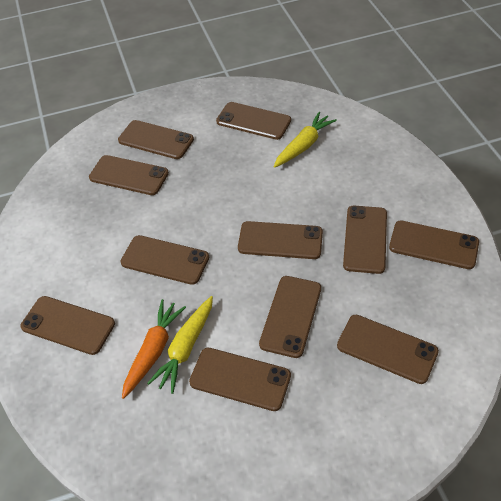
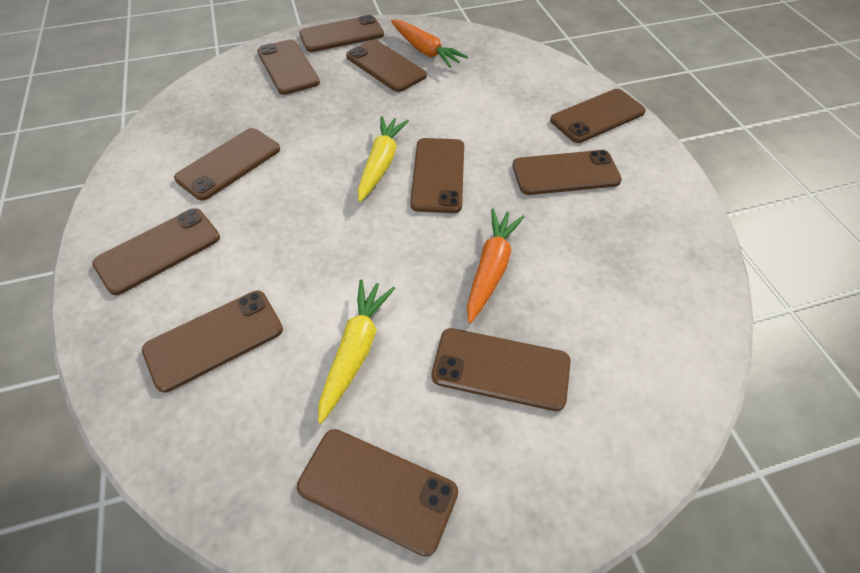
orange carrot: 1 -> 2

